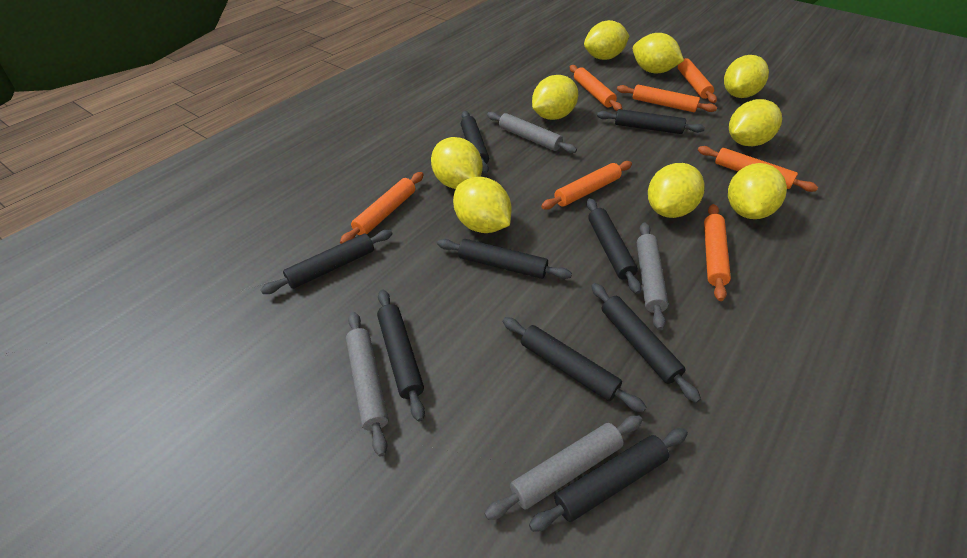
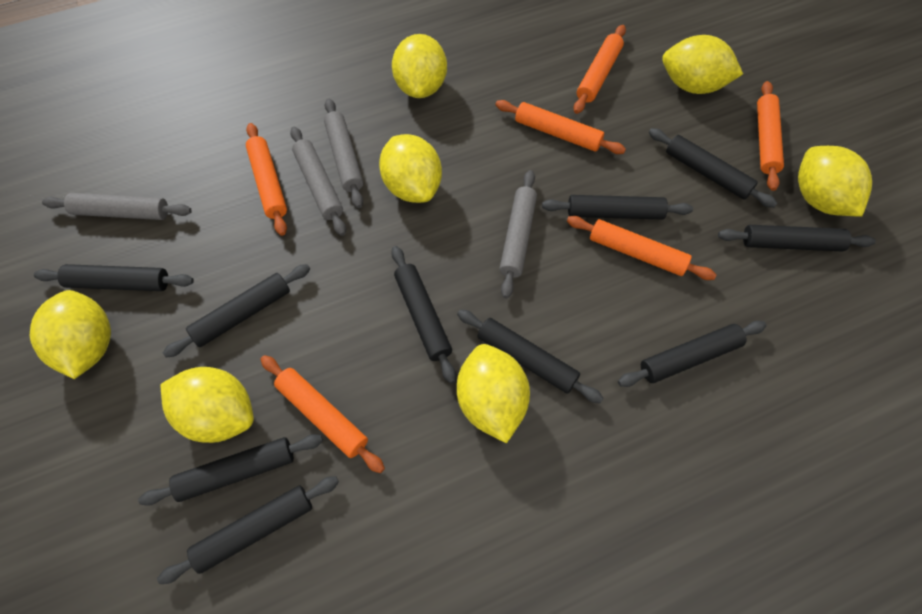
black rolling pin: 9 -> 10
orange rolling pin: 7 -> 6
yellow lemon: 9 -> 7

